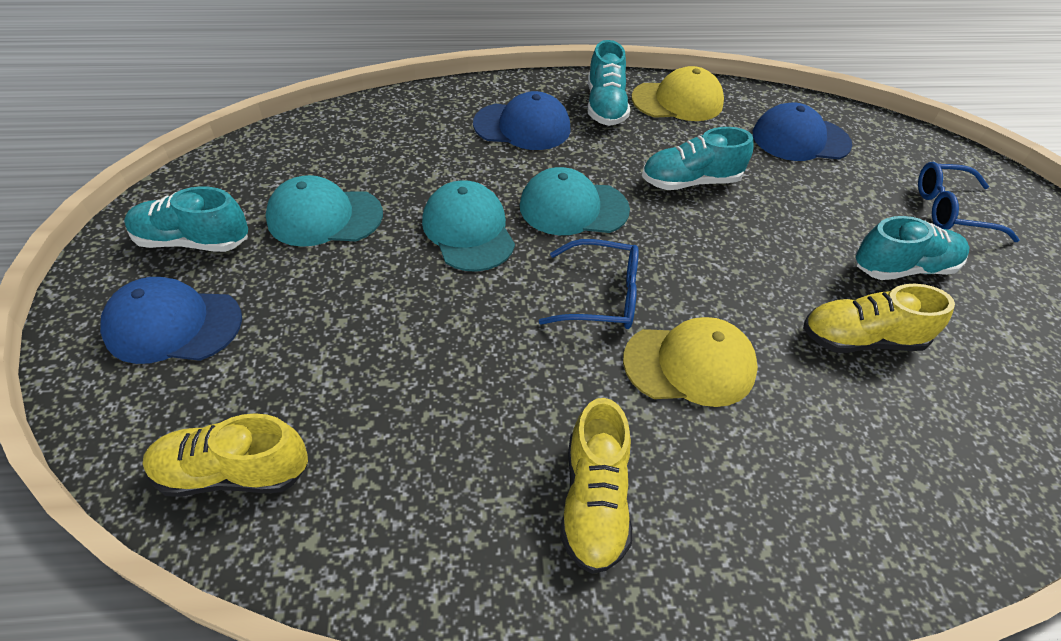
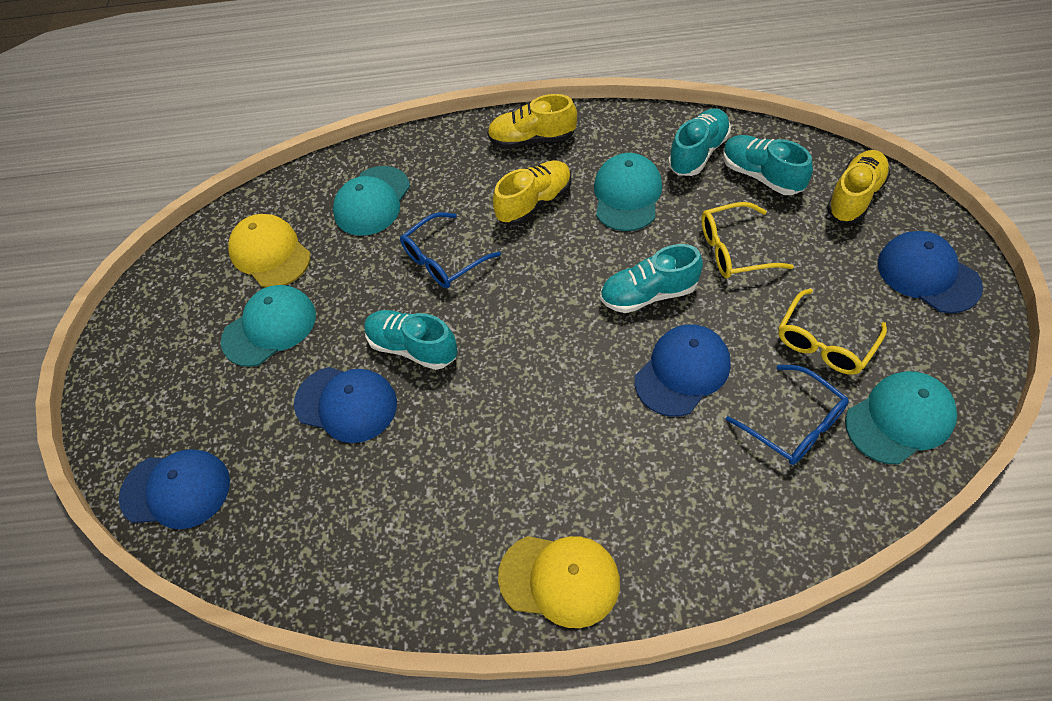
blue cap: 3 -> 4
turquoise cap: 3 -> 4
yellow glasses: 0 -> 2

